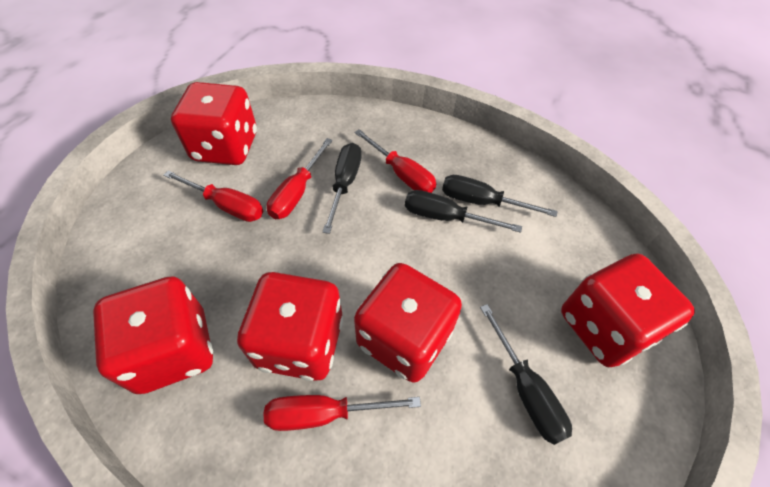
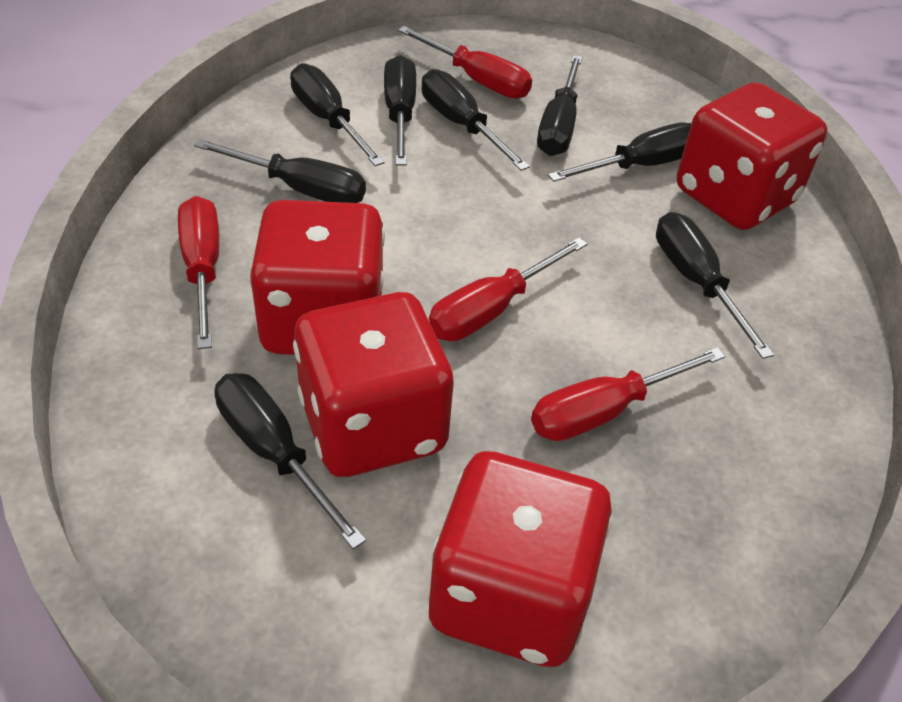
black screwdriver: 4 -> 8
red dice: 5 -> 4

